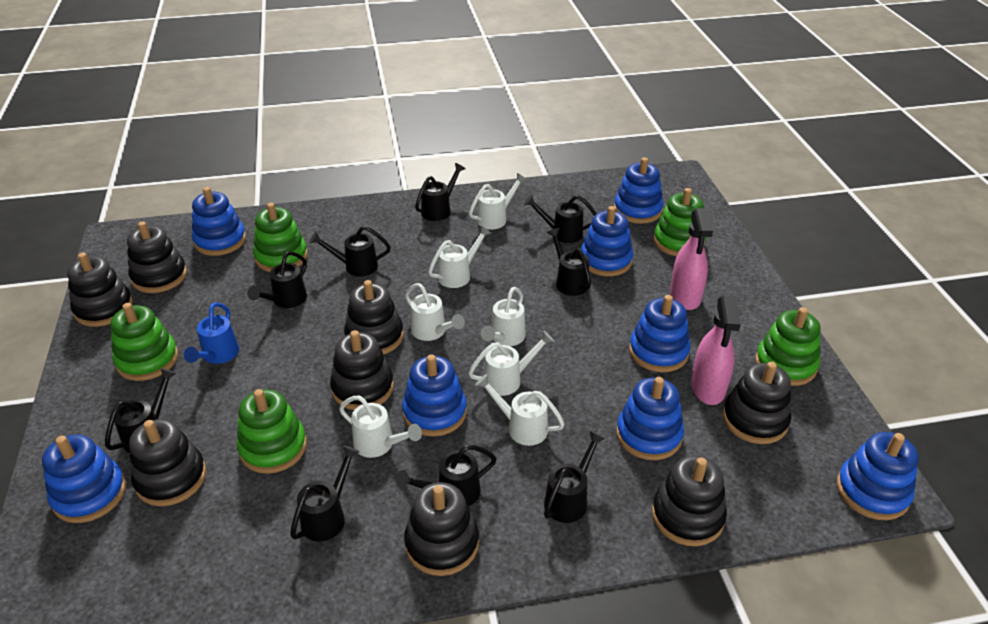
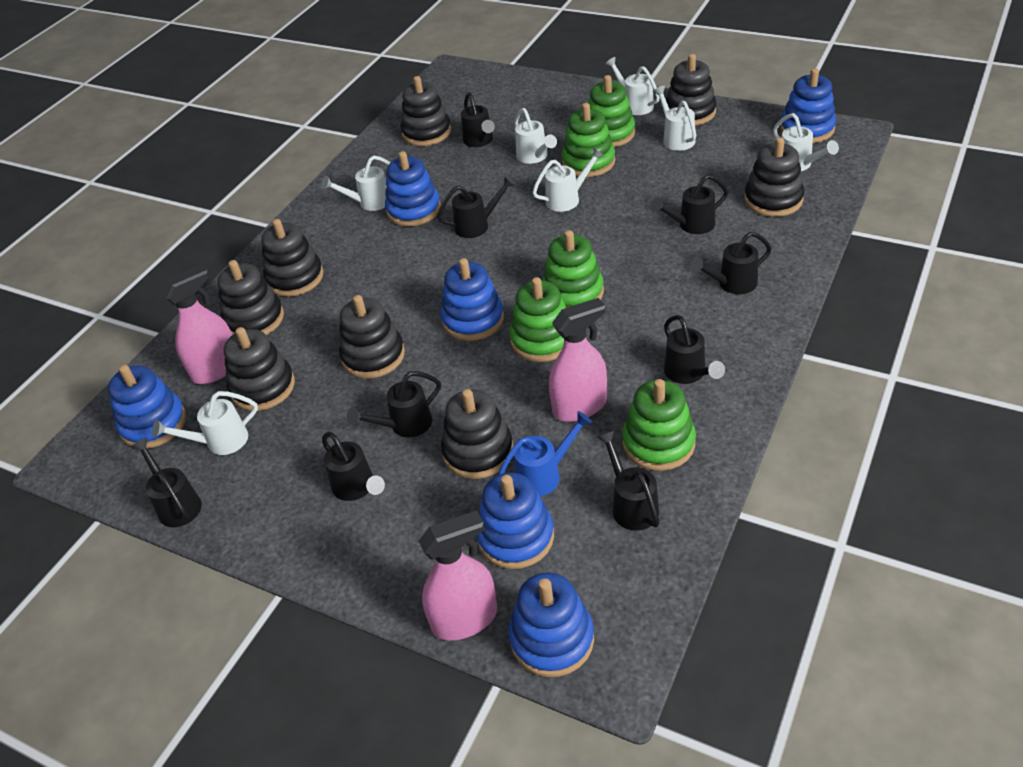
blue stacking toy: 8 -> 6
pink spray bottle: 2 -> 3

